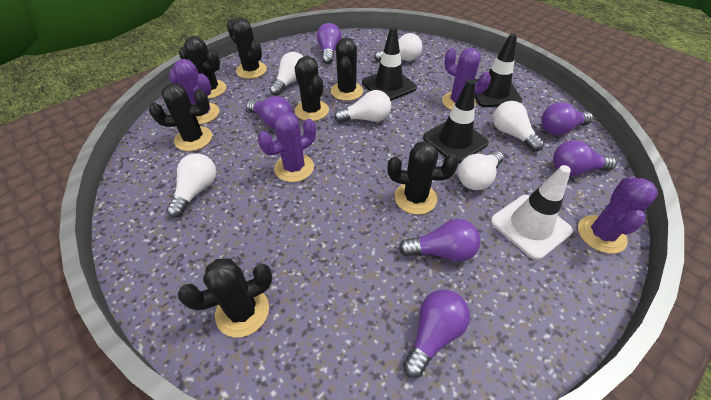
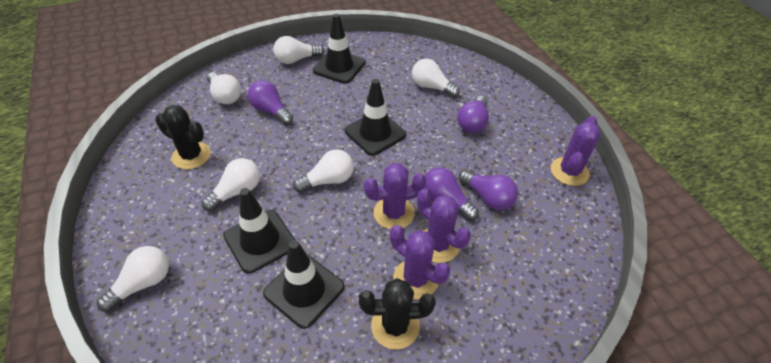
black cactus: 7 -> 2
black traffic cone: 3 -> 4
purple light bulb: 6 -> 4
white traffic cone: 1 -> 0

